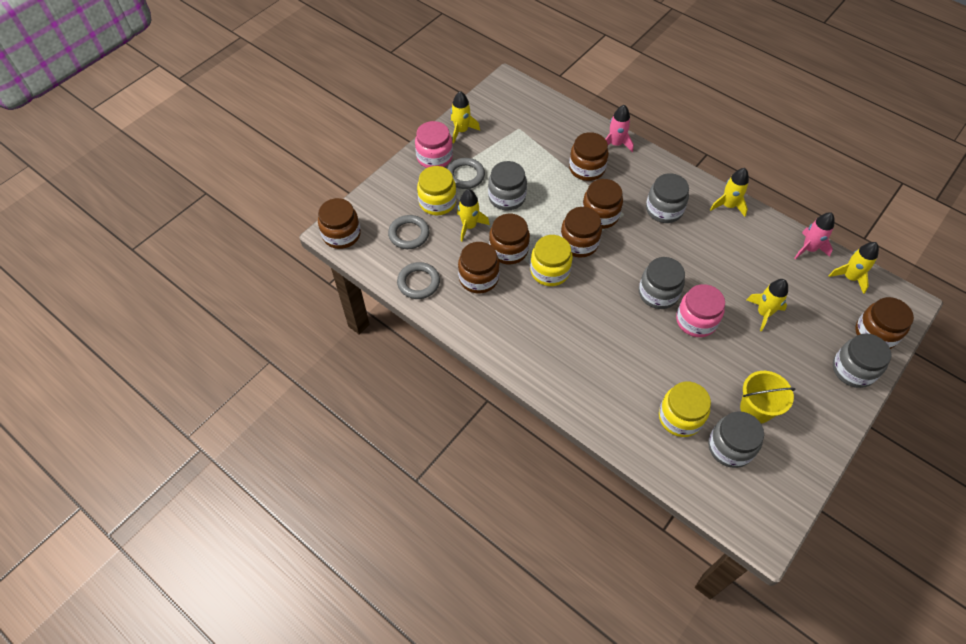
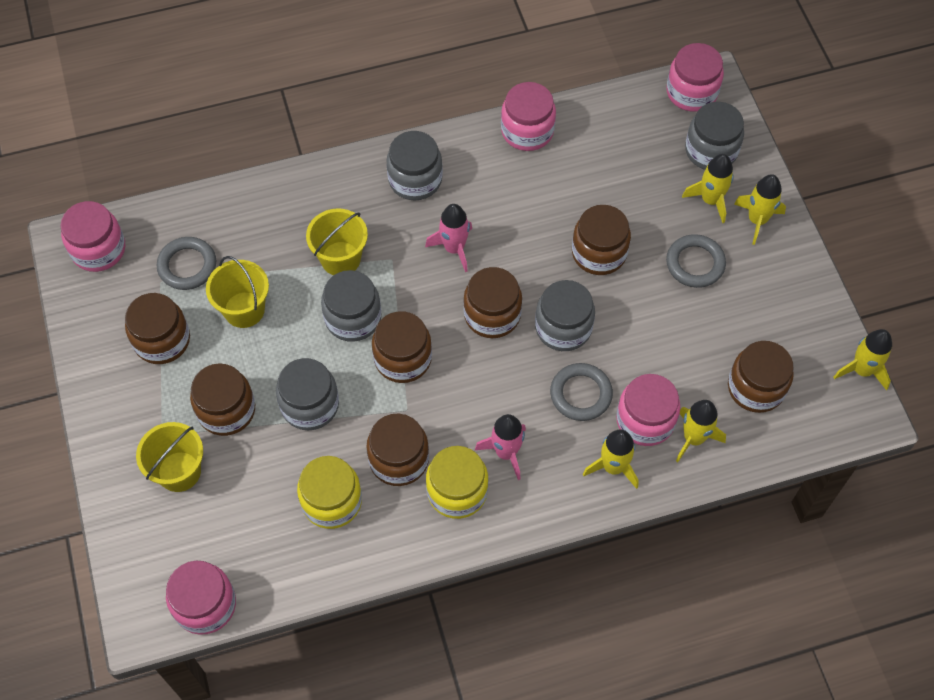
pink jar: 2 -> 5
yellow bucket: 1 -> 3
yellow jar: 3 -> 2

